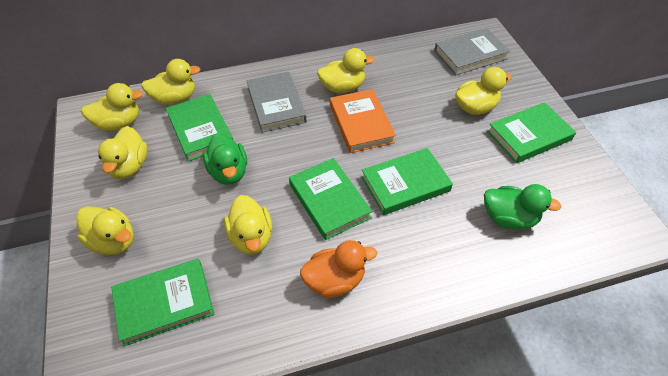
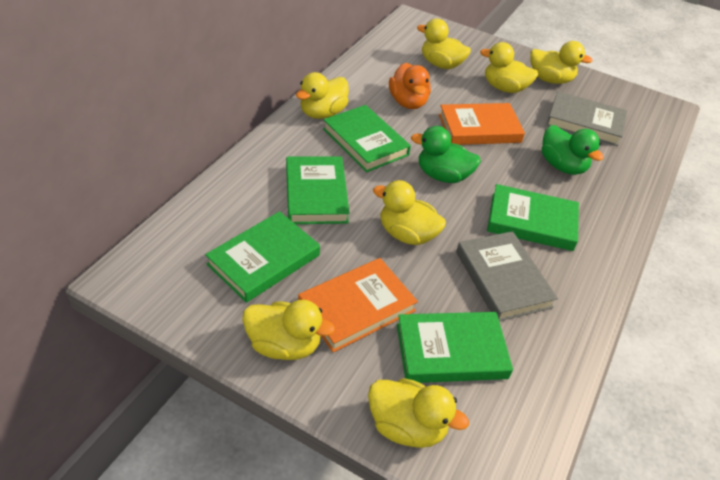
orange book: 1 -> 2

